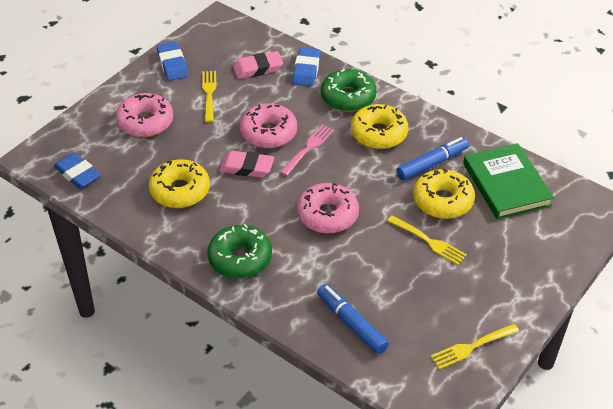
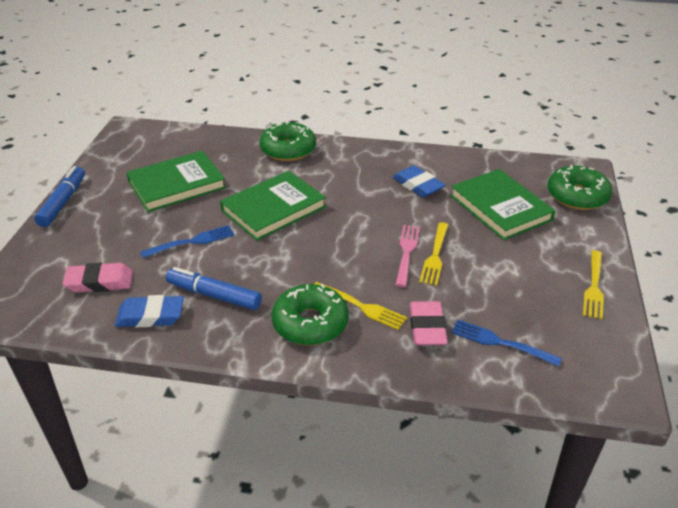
blue eraser: 3 -> 2
blue fork: 0 -> 2
green book: 1 -> 3
green donut: 2 -> 3
pink donut: 3 -> 0
yellow donut: 3 -> 0

